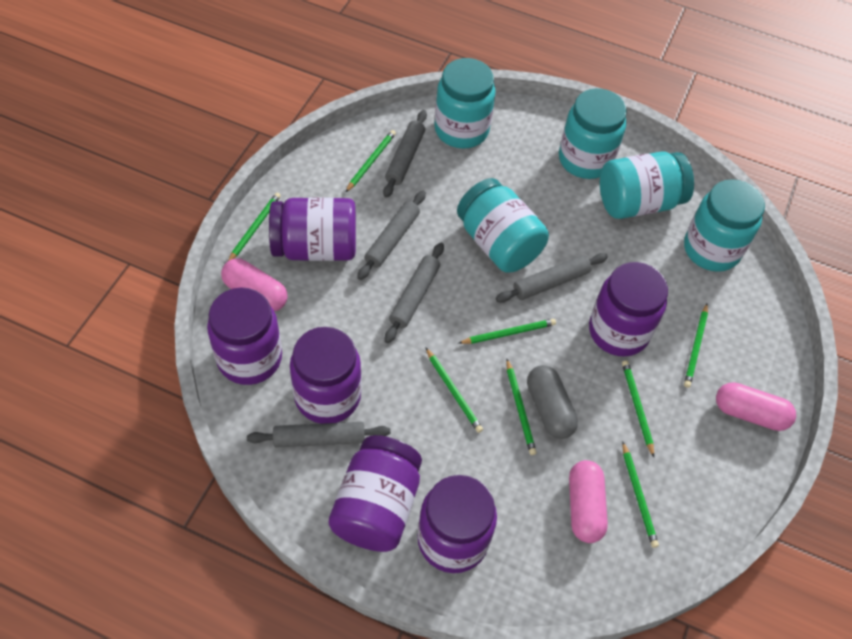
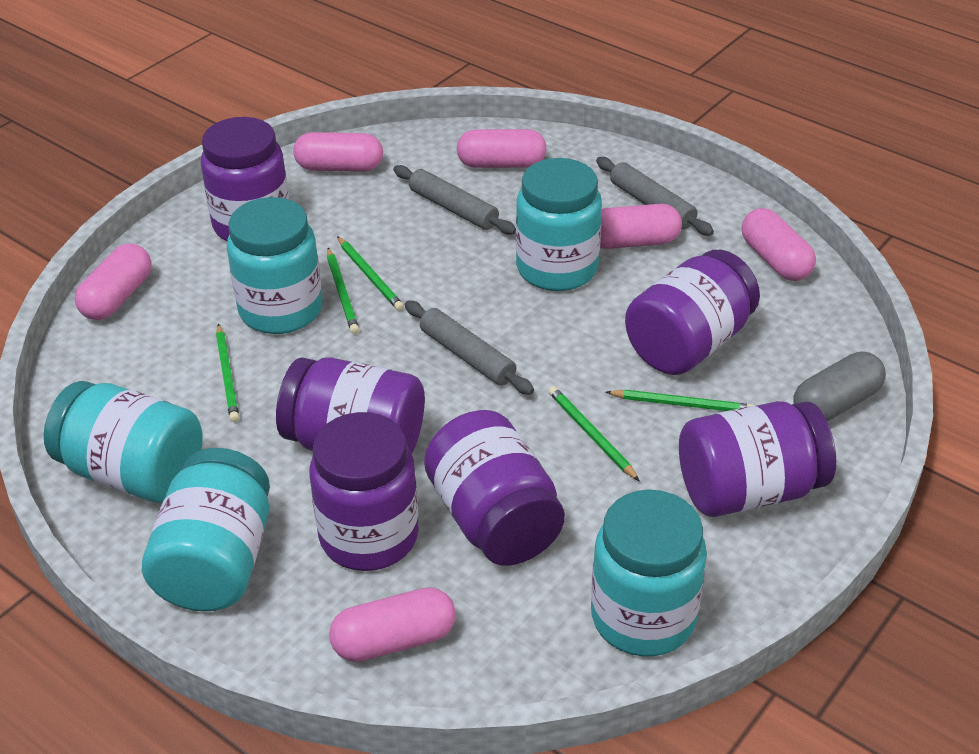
green pencil: 8 -> 5
grey rolling pin: 5 -> 3
pink capsule: 3 -> 6

